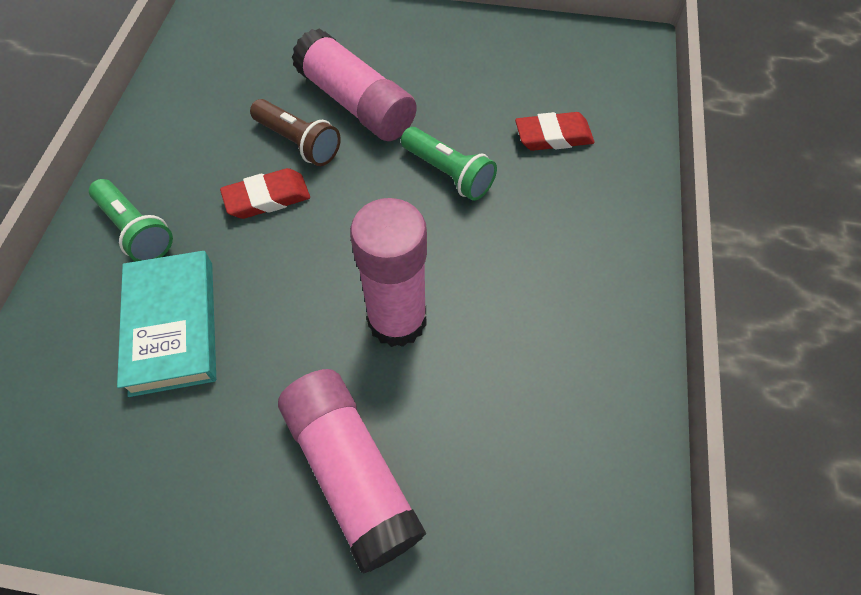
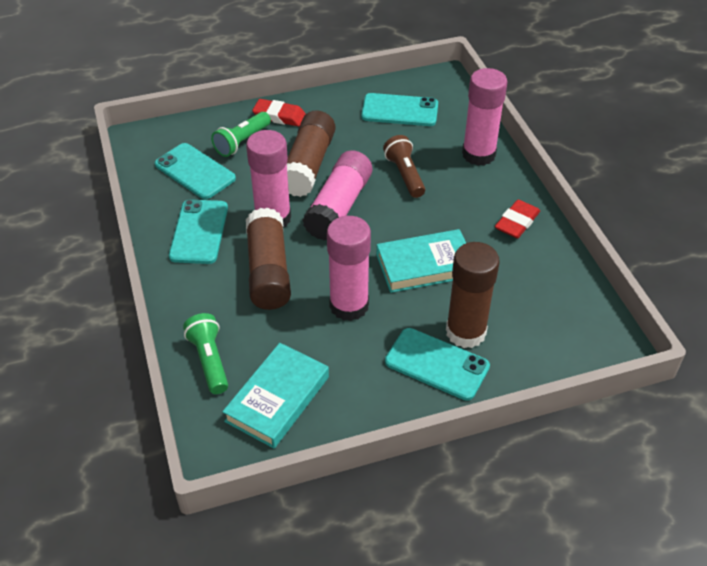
brown glue stick: 0 -> 3
pink glue stick: 3 -> 4
turquoise book: 1 -> 2
turquoise phone: 0 -> 4

